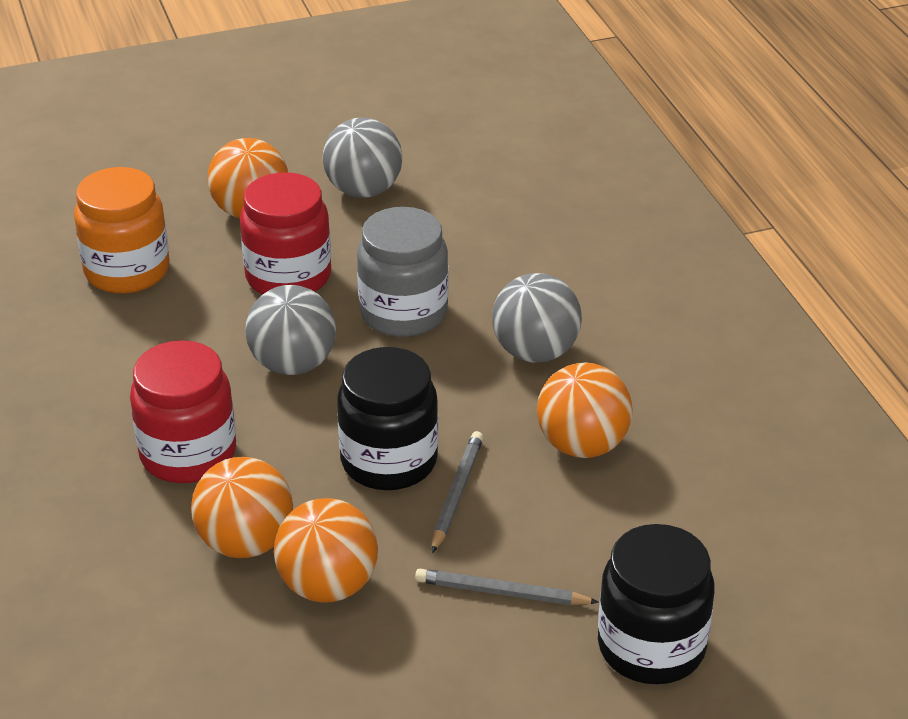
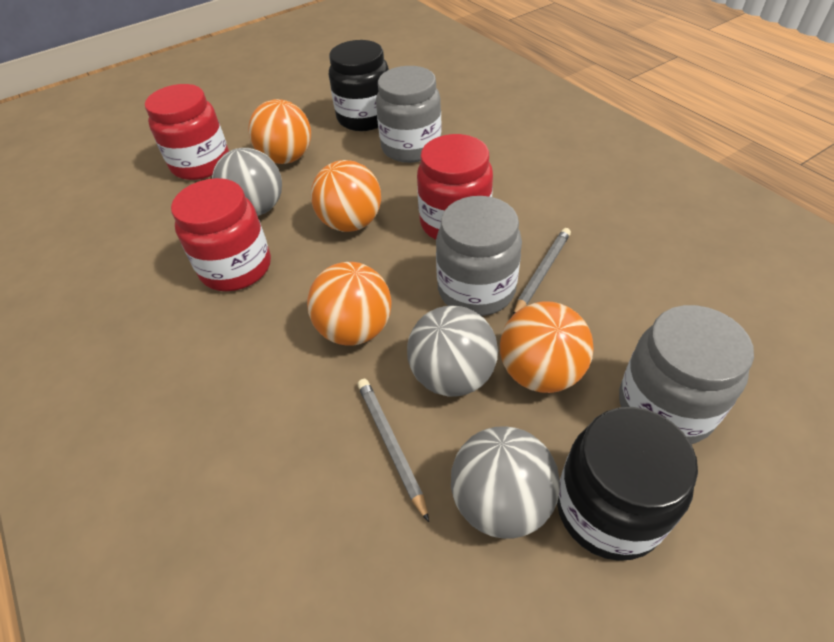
grey jar: 1 -> 3
orange jar: 1 -> 0
red jar: 2 -> 3

